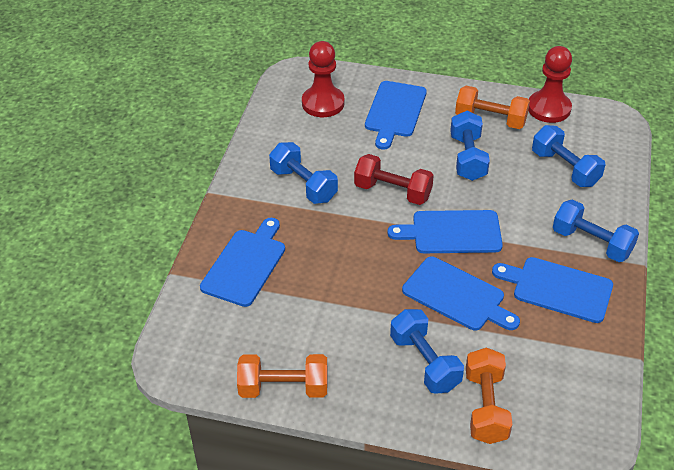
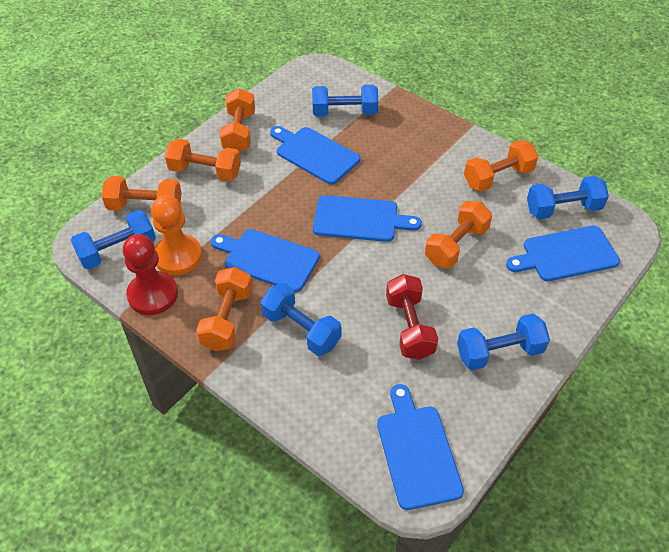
orange dumbbell: 3 -> 6
orange pawn: 0 -> 1
red pawn: 2 -> 1

